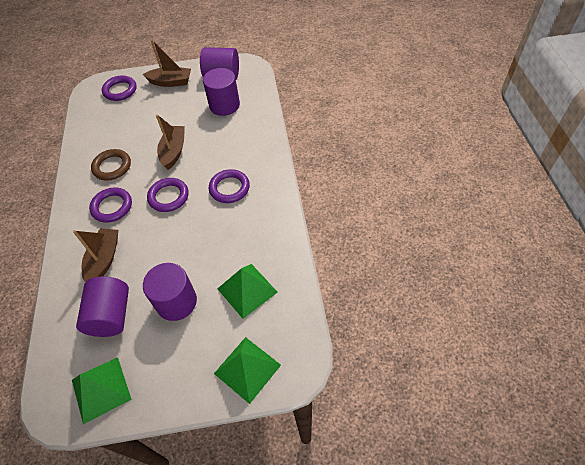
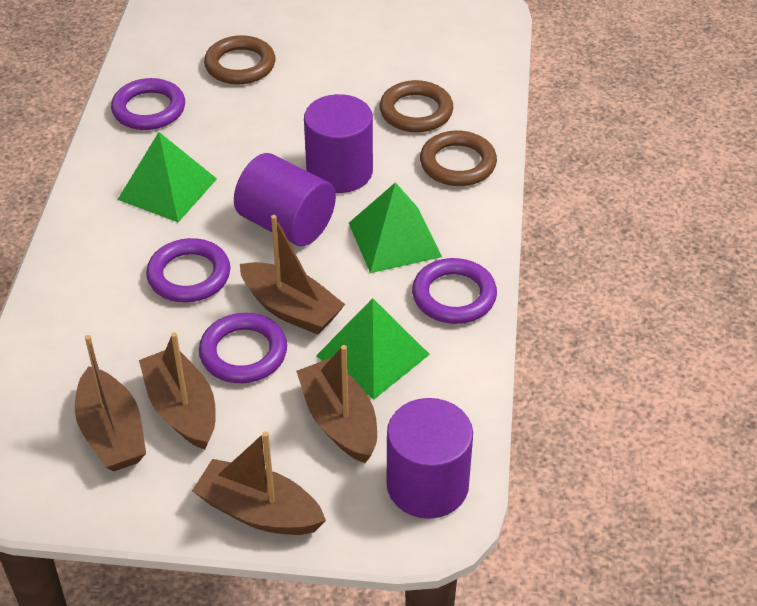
brown boat: 3 -> 5
brown ring: 1 -> 3
purple cylinder: 4 -> 3

